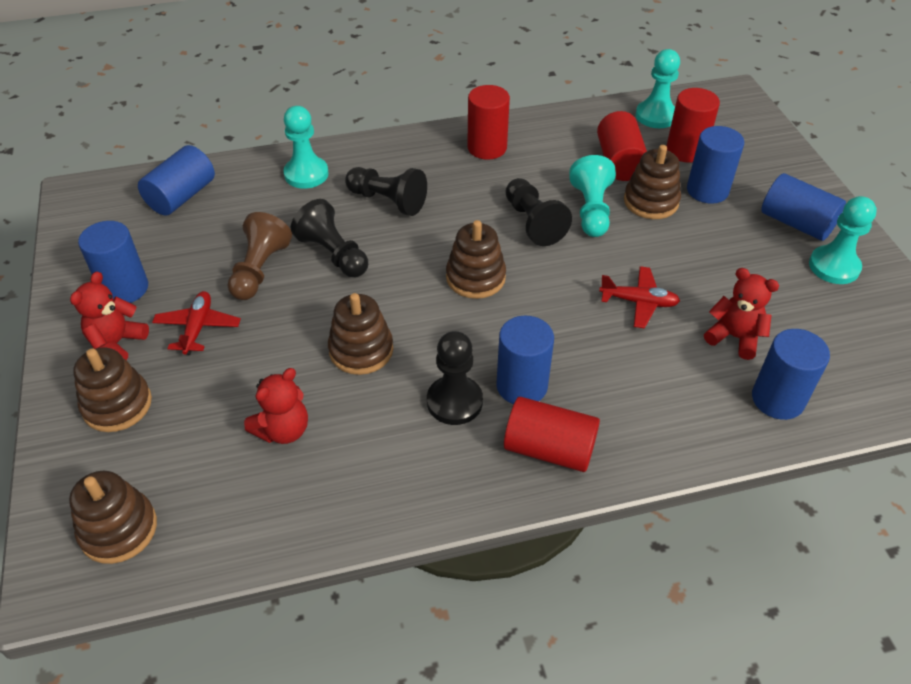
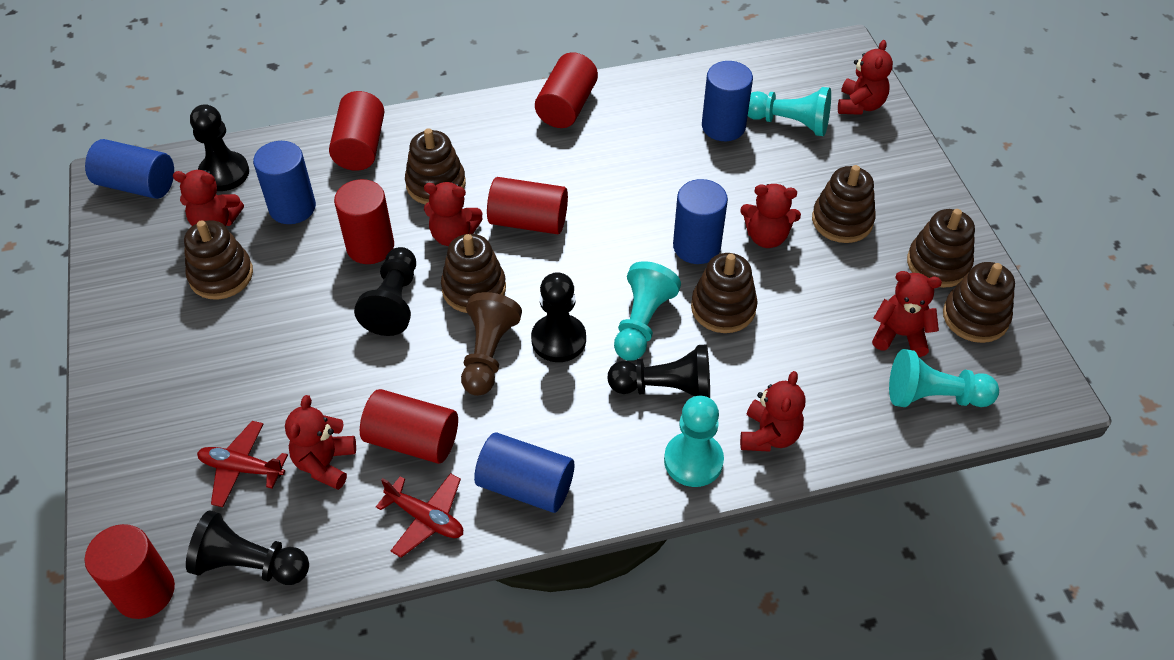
black pawn: 4 -> 5
blue cylinder: 6 -> 5
brown stacking toy: 5 -> 7
red cylinder: 4 -> 6
red teddy bear: 3 -> 7

